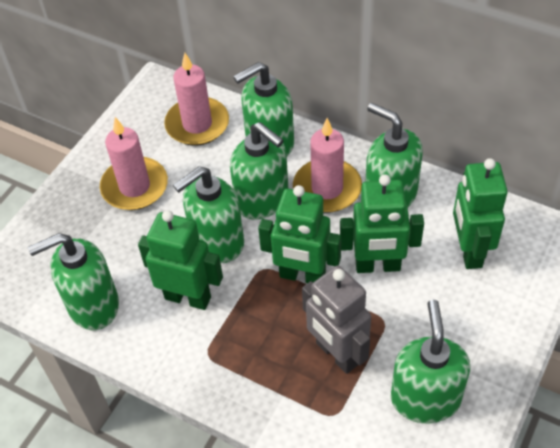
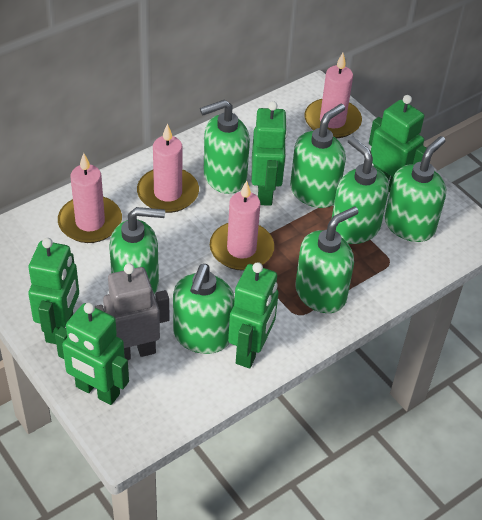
green robot: 4 -> 5
green soap dispenser: 6 -> 7
pink candle: 3 -> 4

